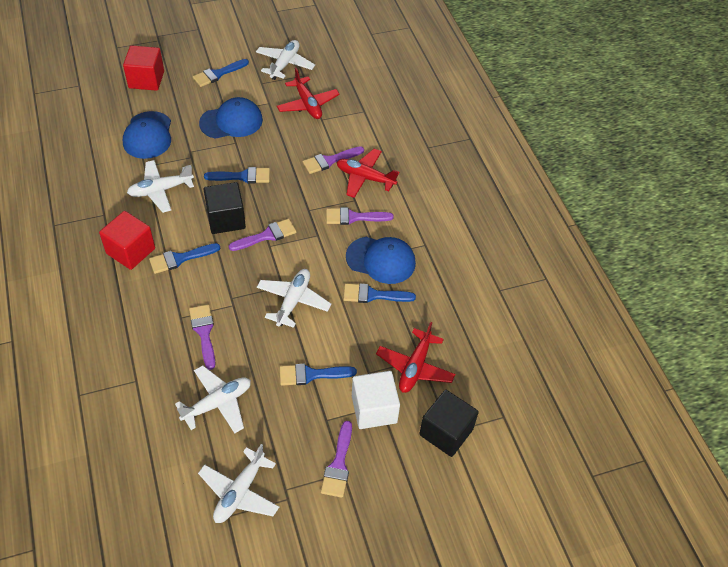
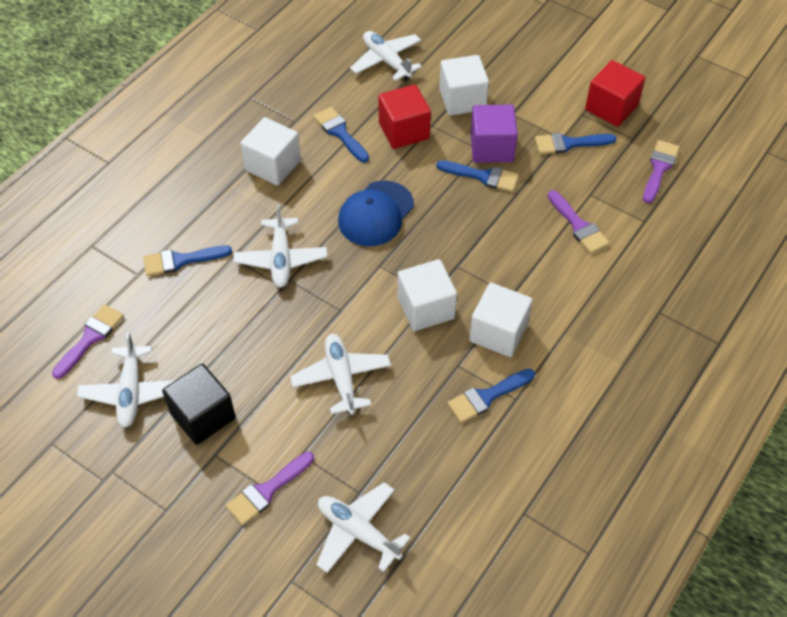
black cube: 2 -> 1
blue cap: 3 -> 1
purple brush: 5 -> 4
purple cube: 0 -> 1
red plane: 3 -> 0
white cube: 1 -> 4

